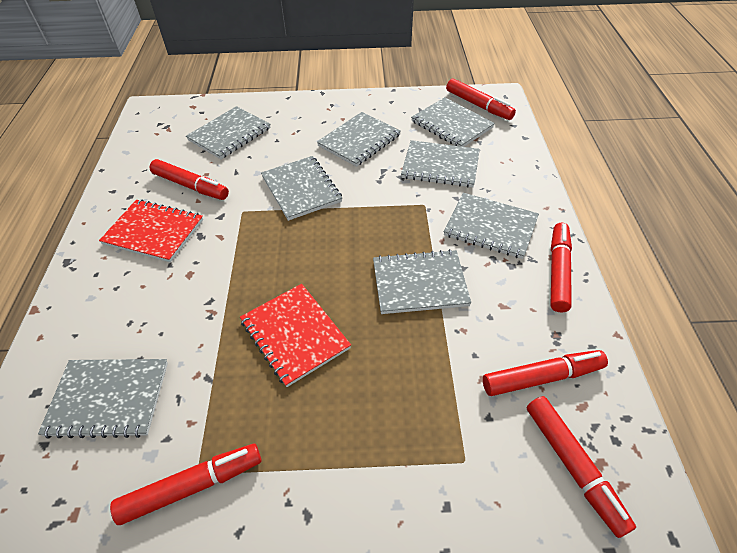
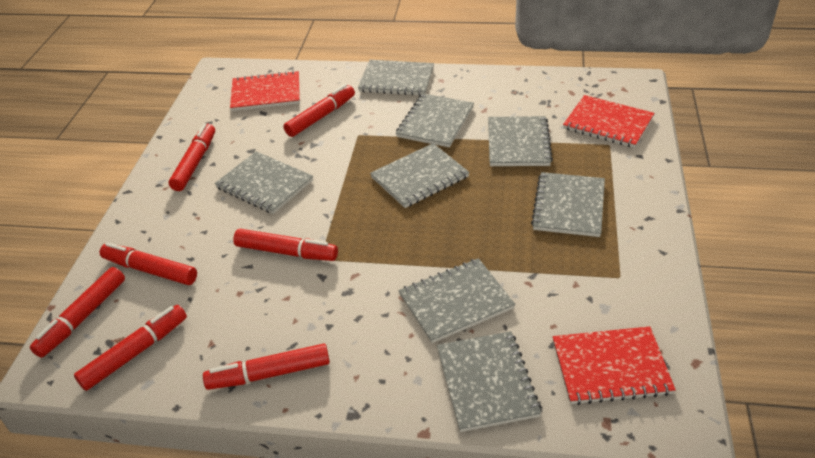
red marker: 6 -> 7
red notebook: 2 -> 3

